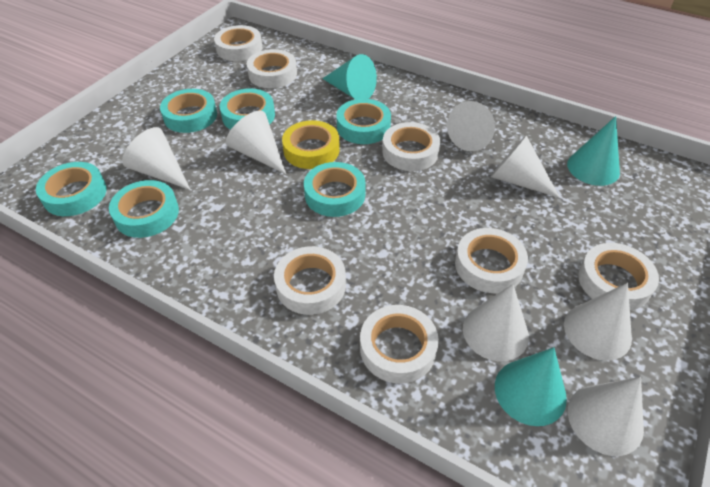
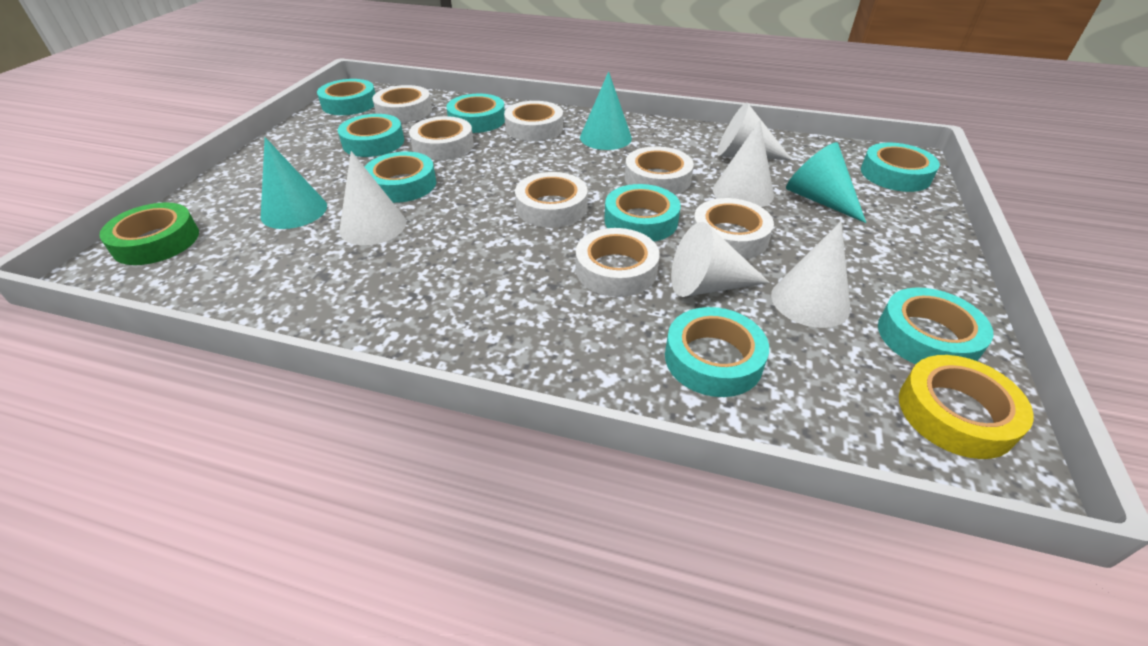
green tape: 0 -> 1
turquoise tape: 6 -> 8
white cone: 7 -> 5

